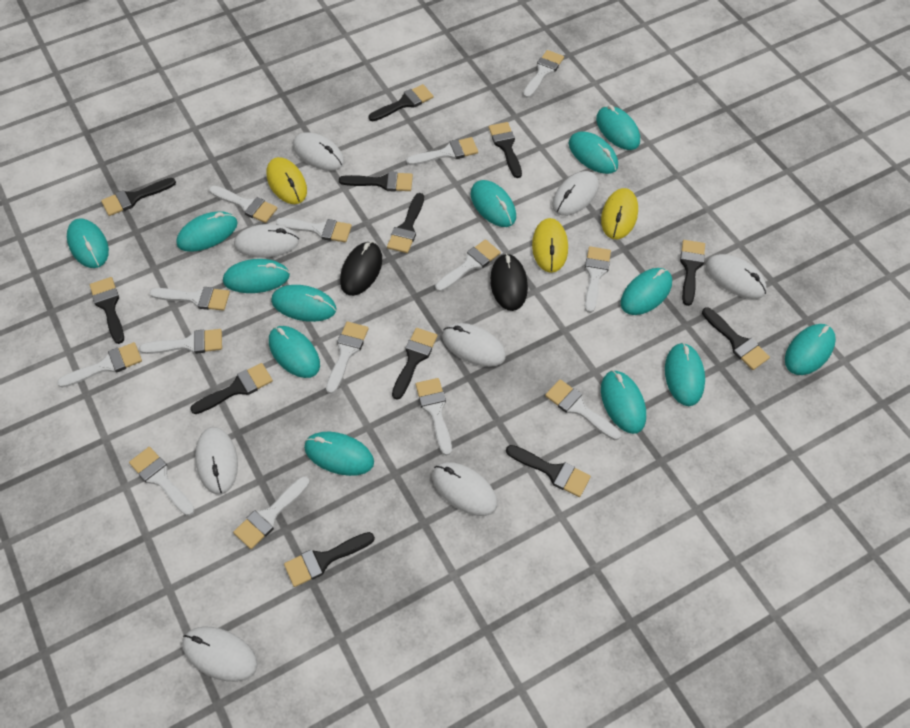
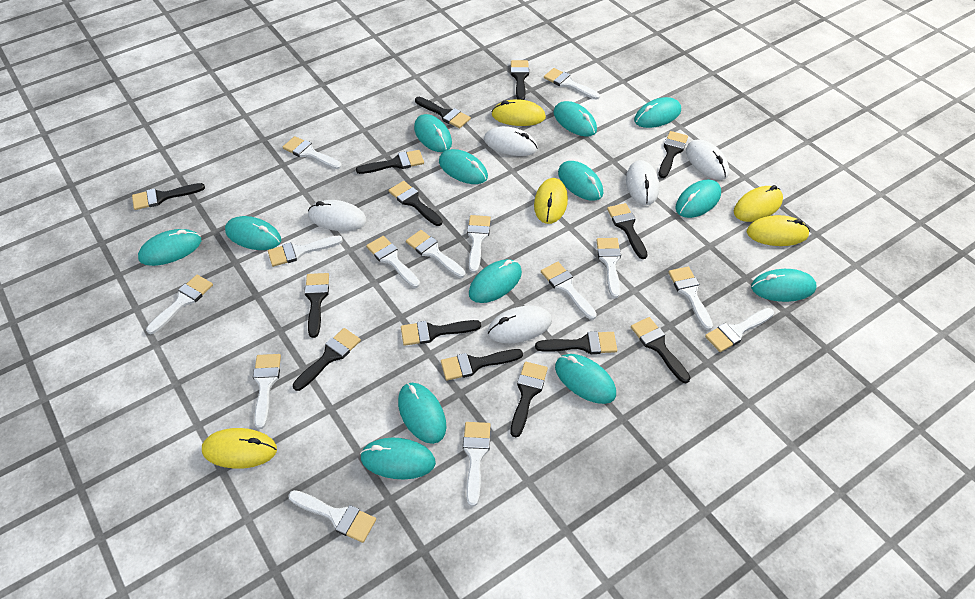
black brush: 12 -> 14
black mouse: 2 -> 0
white mouse: 8 -> 5
yellow mouse: 3 -> 5

